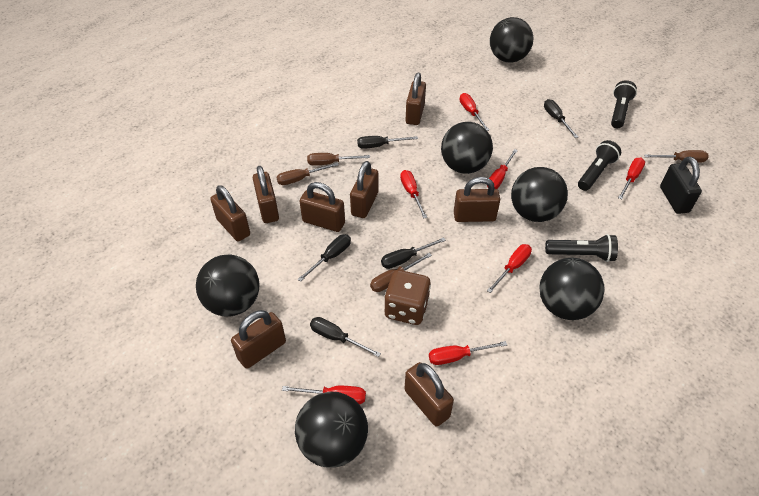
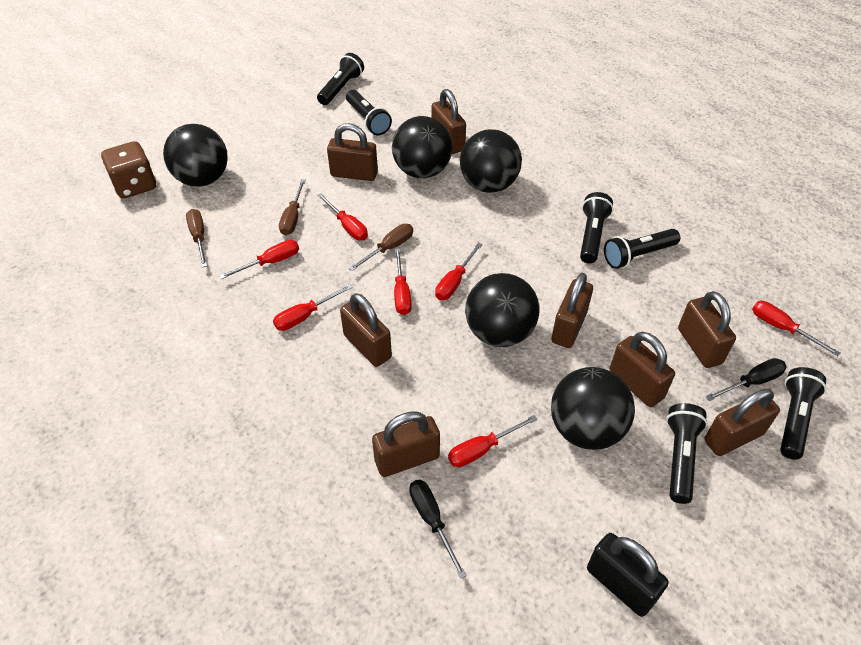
black ball: 6 -> 5
black flashlight: 3 -> 6
black screwdriver: 5 -> 2
brown screwdriver: 4 -> 3

